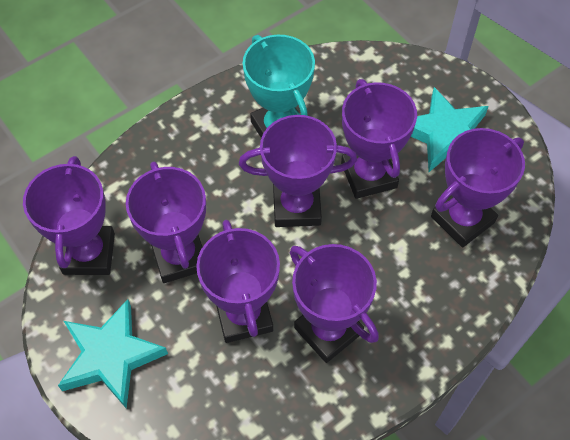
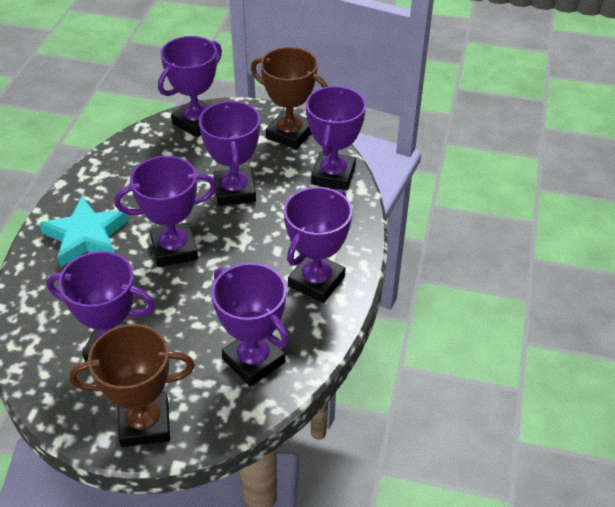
brown trophy: 0 -> 2
turquoise star: 2 -> 1
turquoise trophy: 1 -> 0

